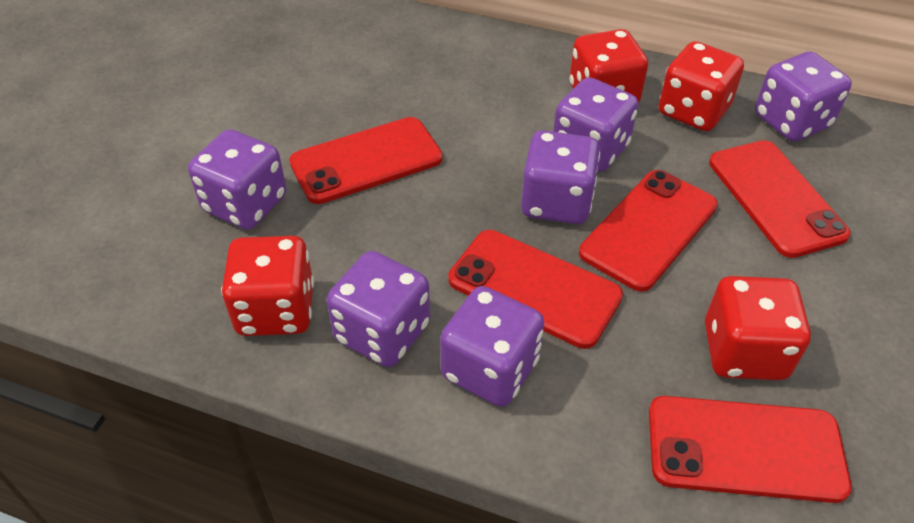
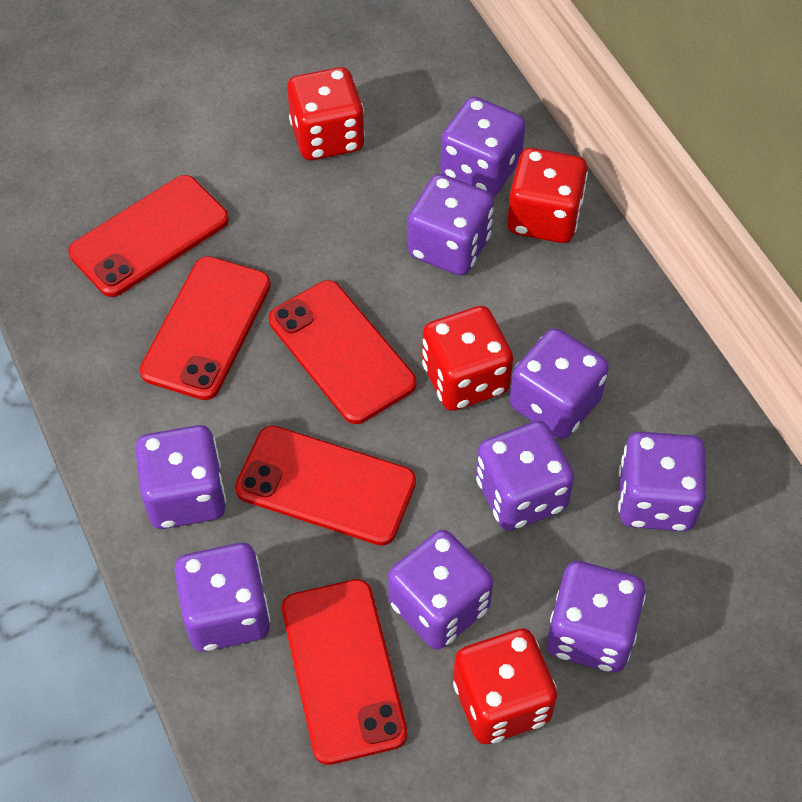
purple dice: 6 -> 9

